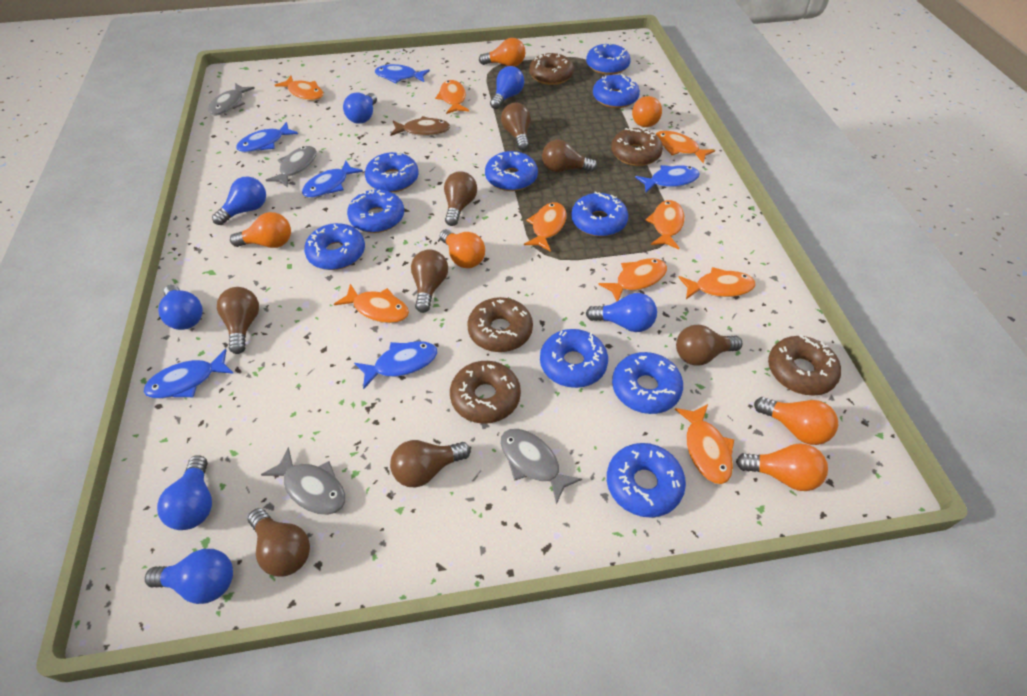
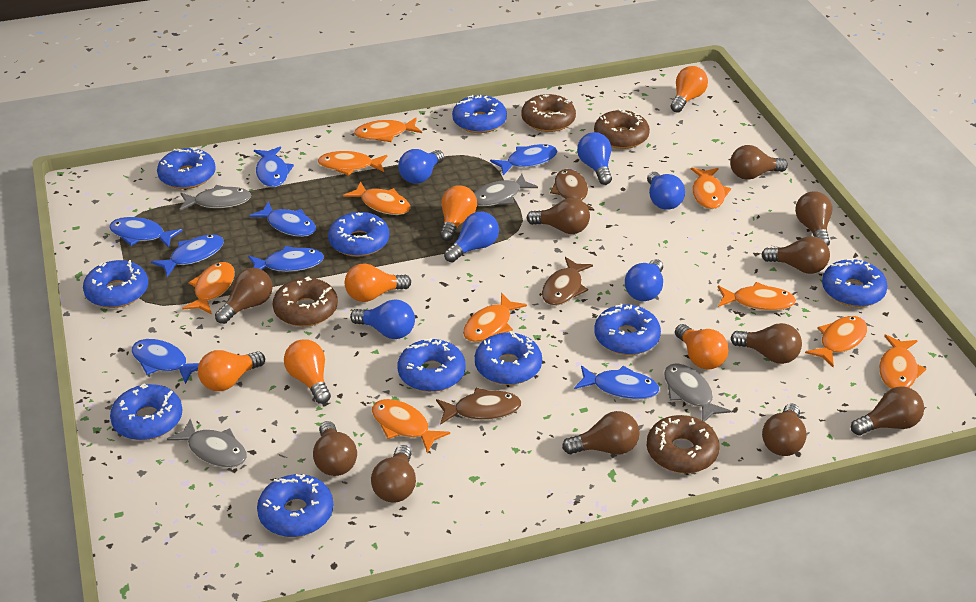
blue fish: 6 -> 8
blue light bulb: 7 -> 6
brown donut: 5 -> 4
brown fish: 1 -> 3
brown light bulb: 8 -> 11
orange fish: 9 -> 10

